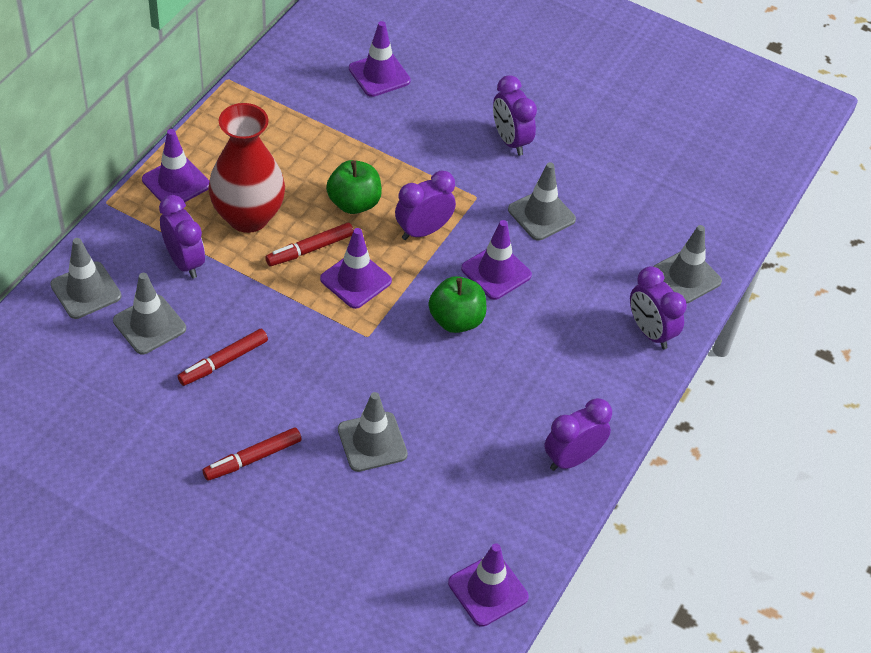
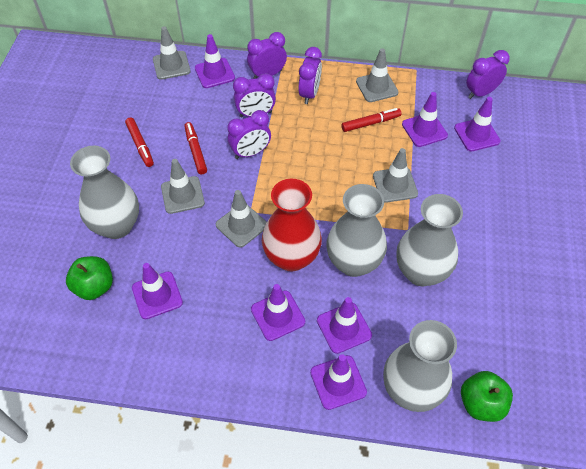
grey vase: 0 -> 4
purple traffic cone: 5 -> 7

